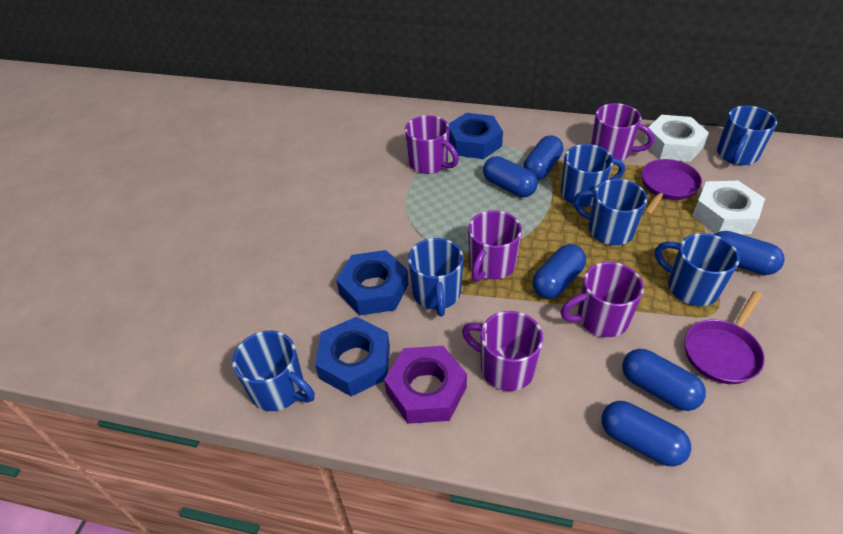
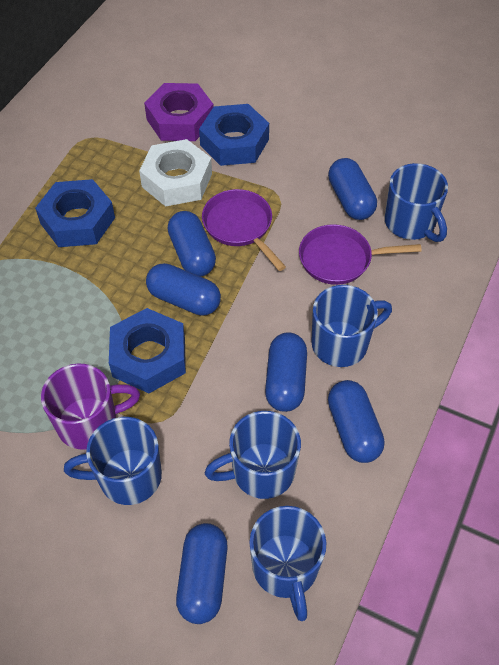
blue mug: 6 -> 5
purple mug: 5 -> 1
white nut: 2 -> 1

